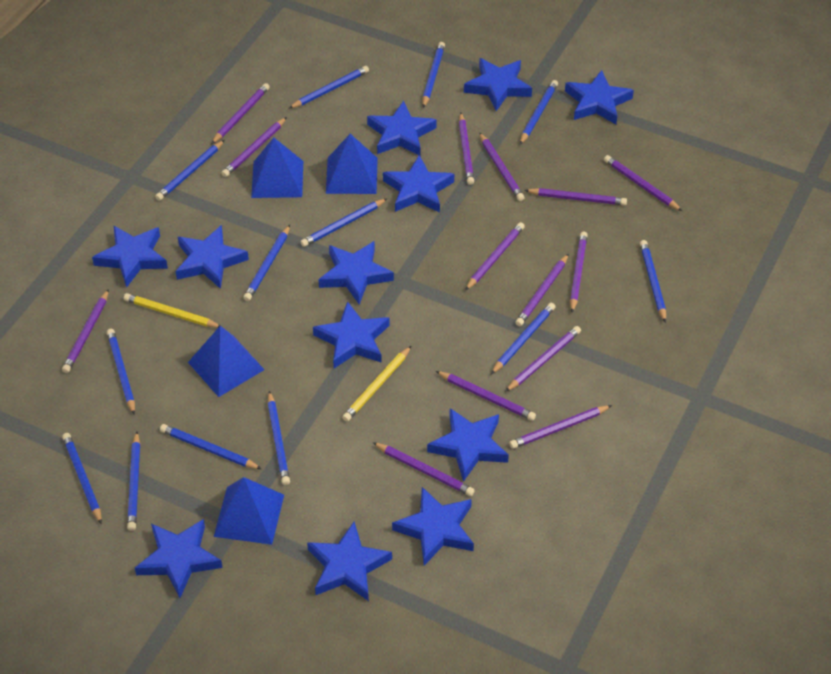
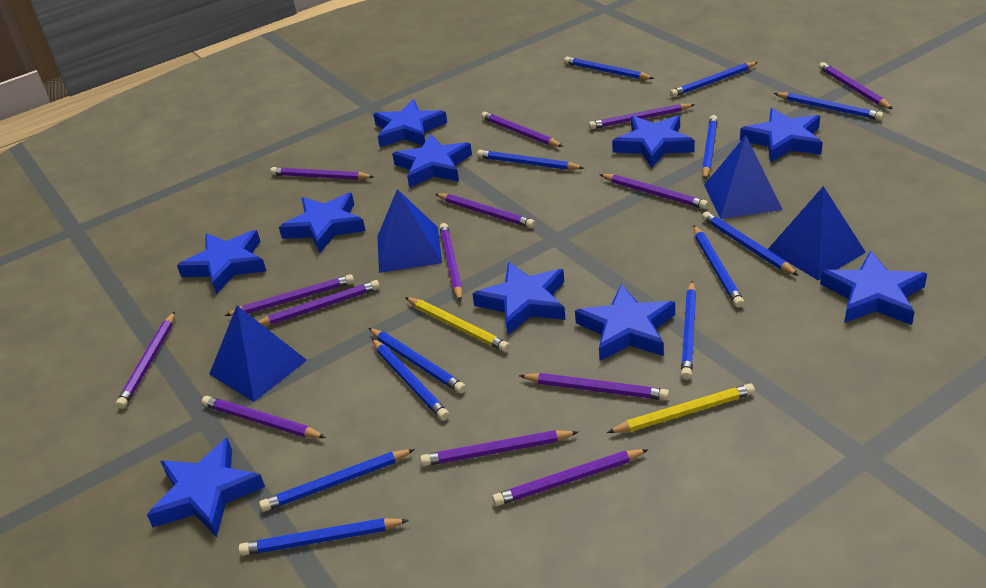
blue pencil: 13 -> 12
blue star: 12 -> 10

